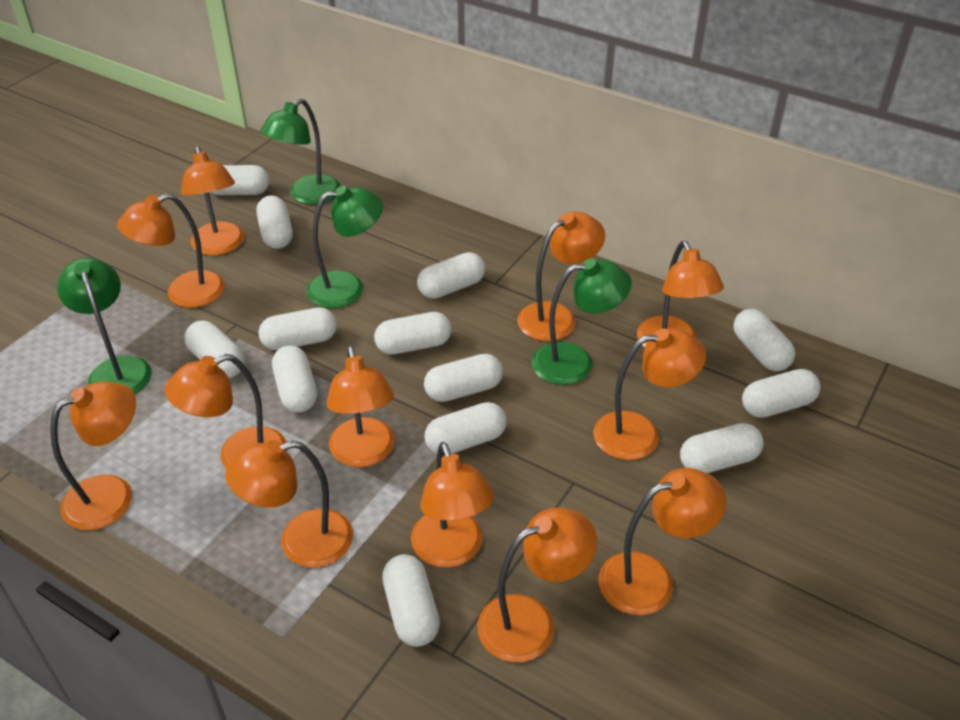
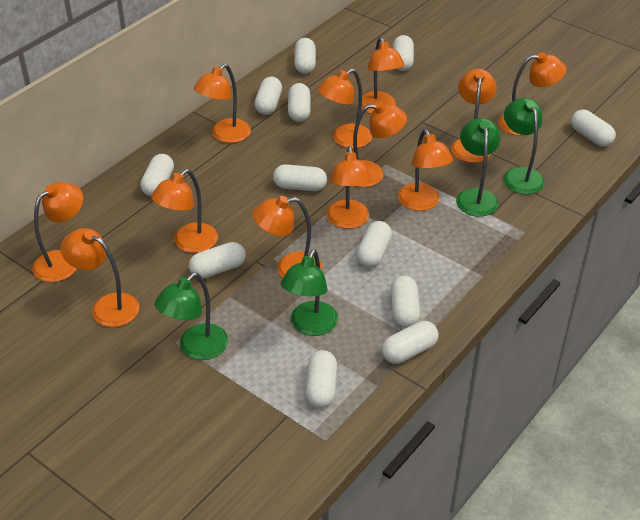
white capsule: 13 -> 12

